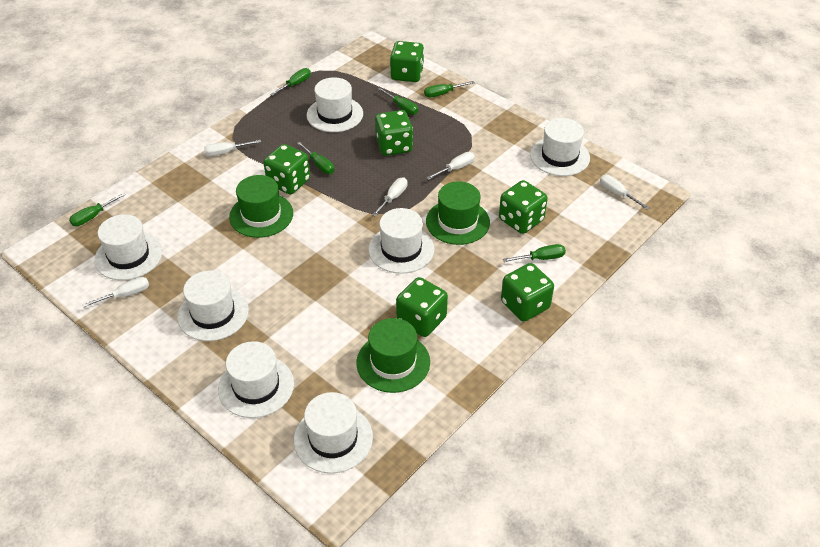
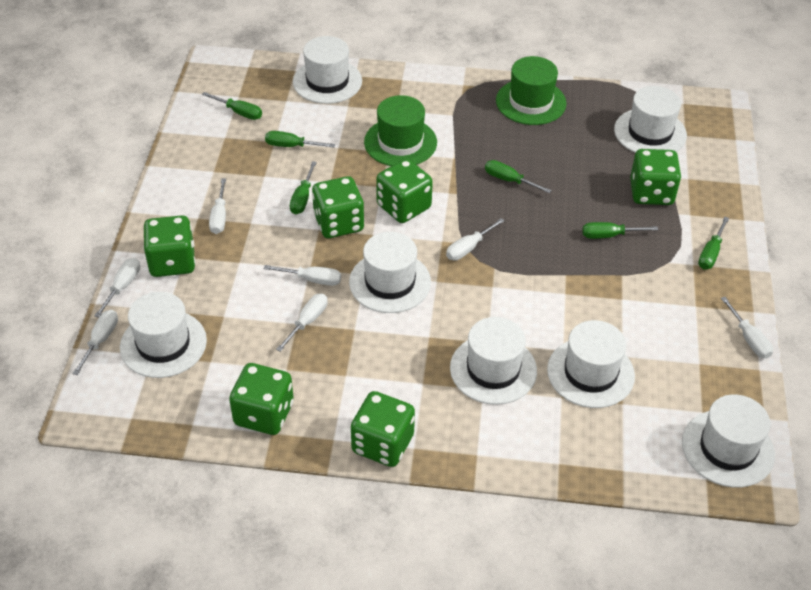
green hat: 3 -> 2
white screwdriver: 5 -> 7

